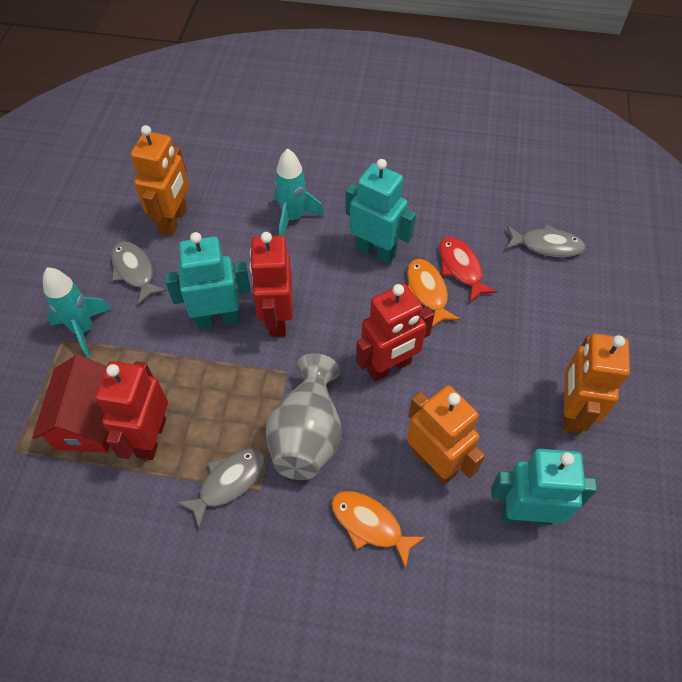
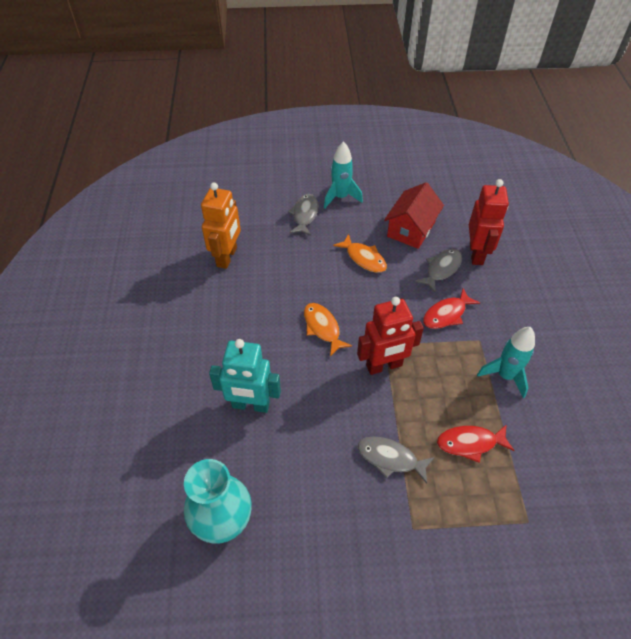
grey vase: 1 -> 0
orange robot: 3 -> 1
red fish: 1 -> 2
red robot: 3 -> 2
turquoise robot: 3 -> 1
turquoise vase: 0 -> 1

